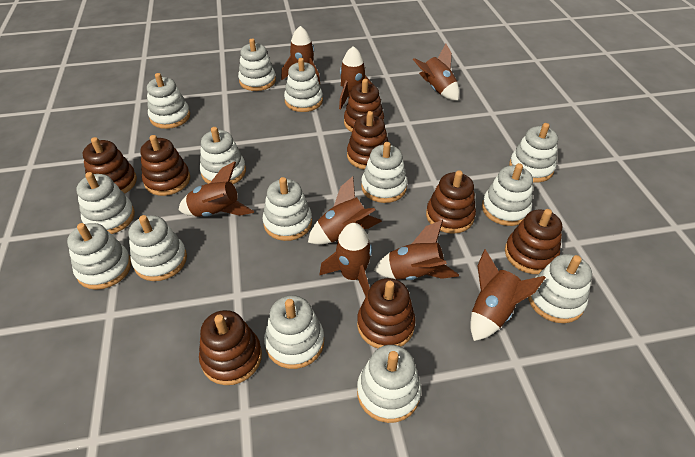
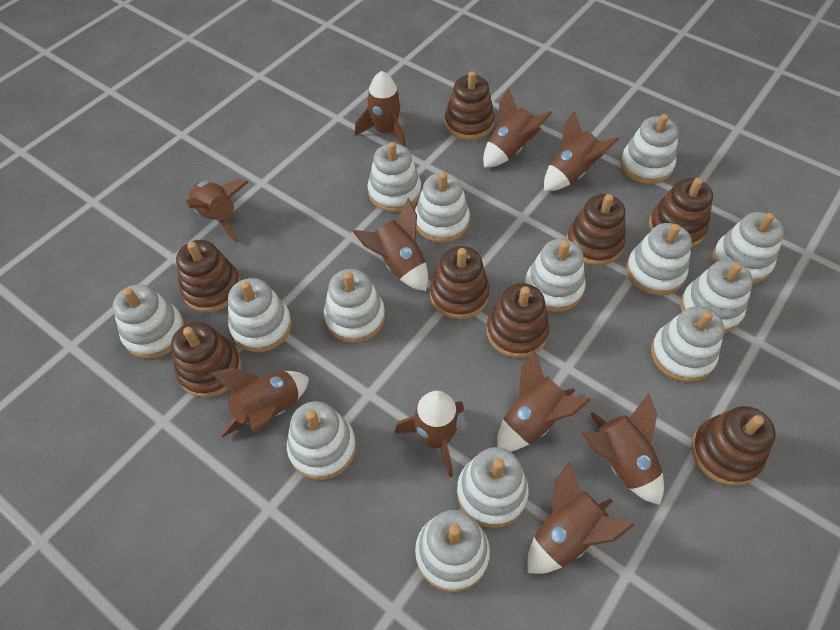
brown rocket: 8 -> 10

